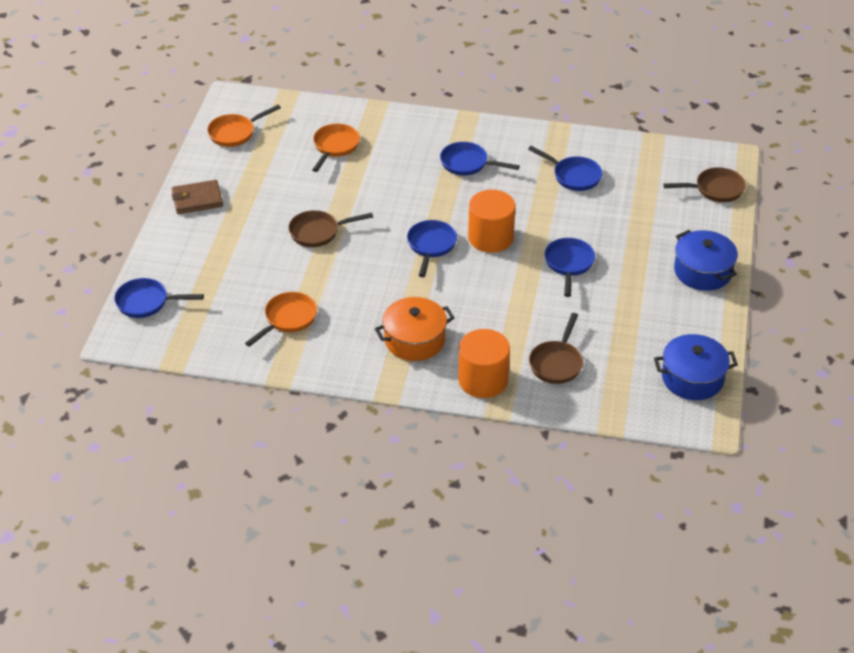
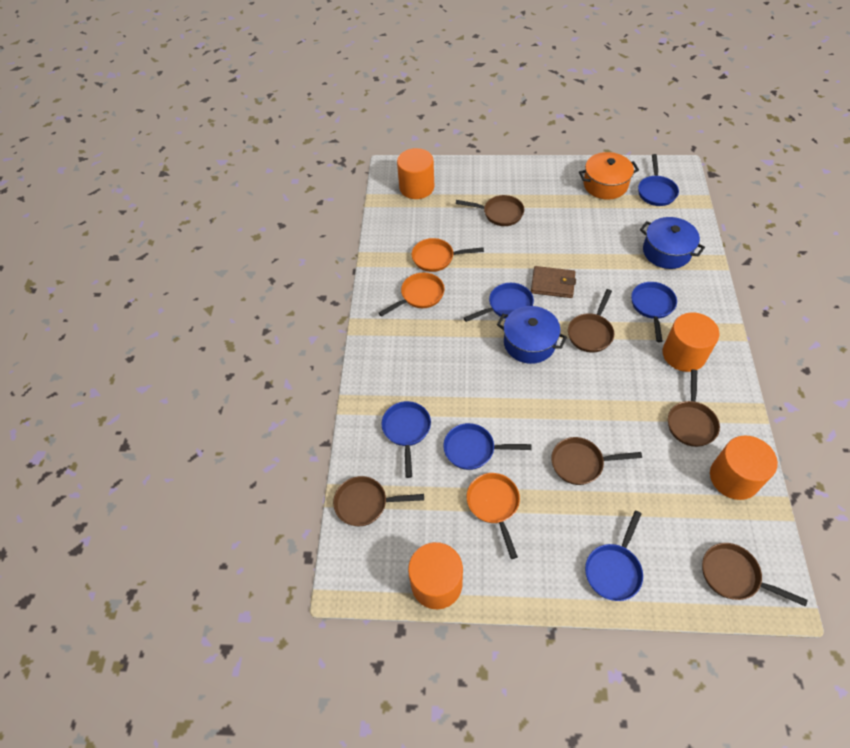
blue pan: 5 -> 6
brown pan: 3 -> 6
orange cylinder: 2 -> 4

